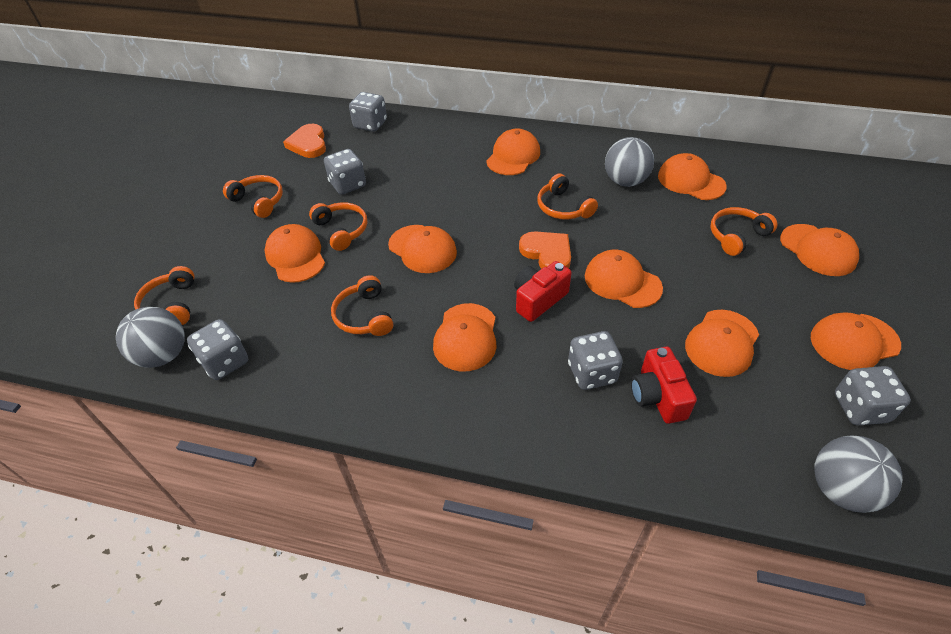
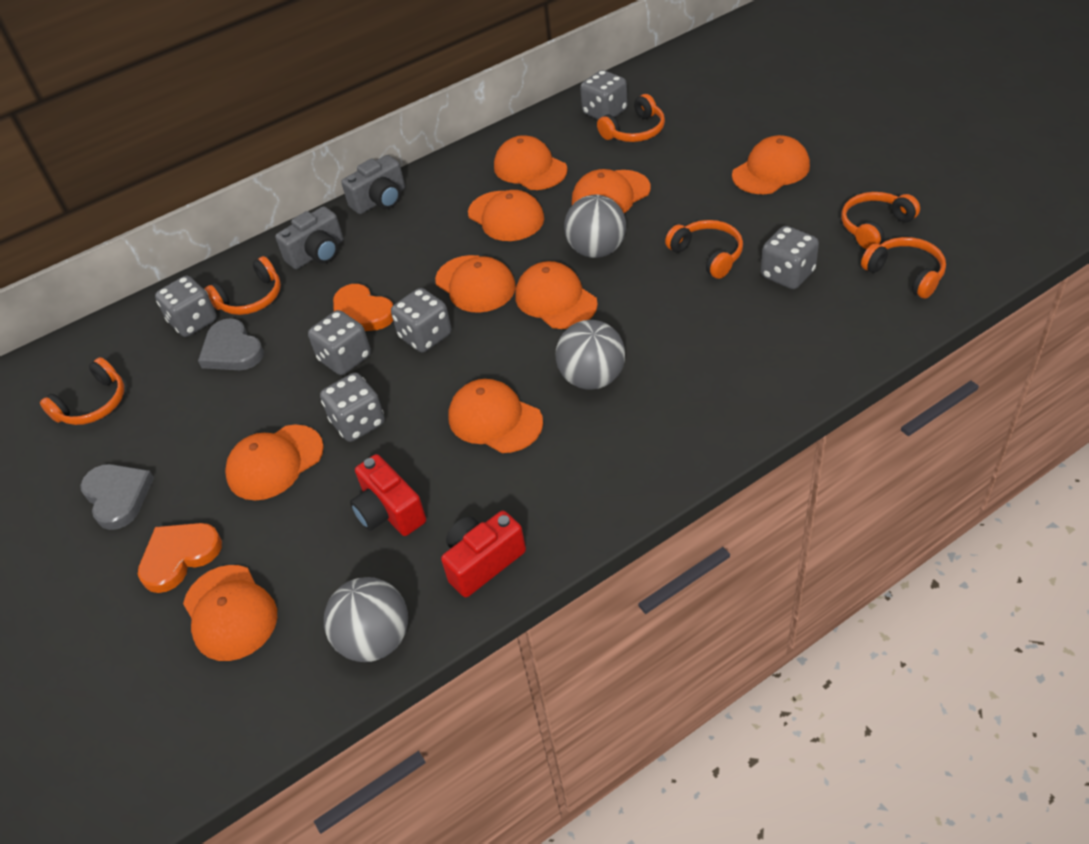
grey camera: 0 -> 2
grey dice: 5 -> 6
grey heart: 0 -> 2

